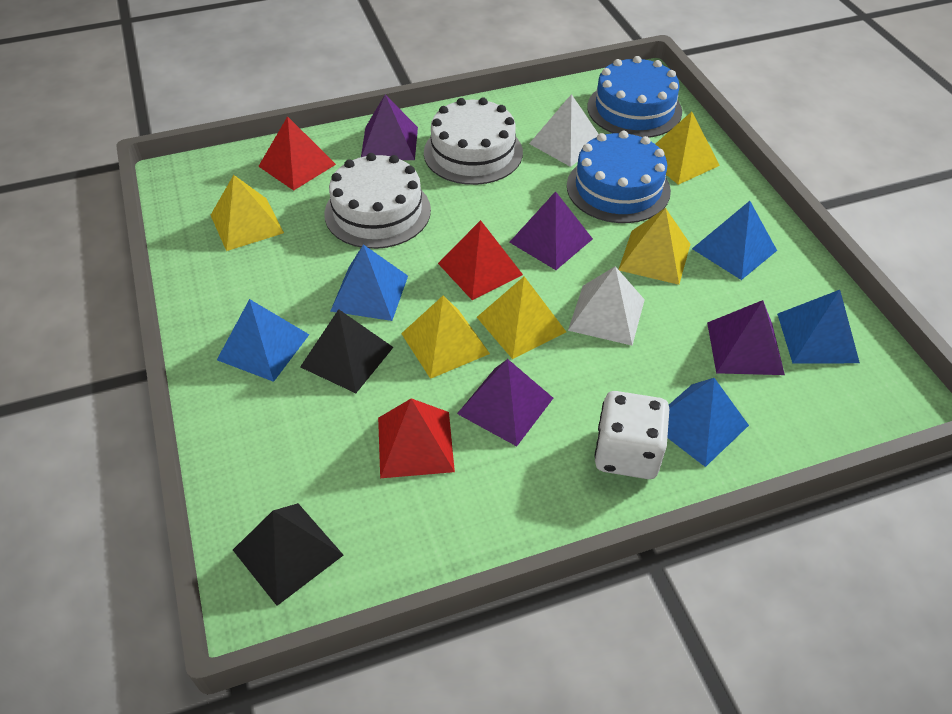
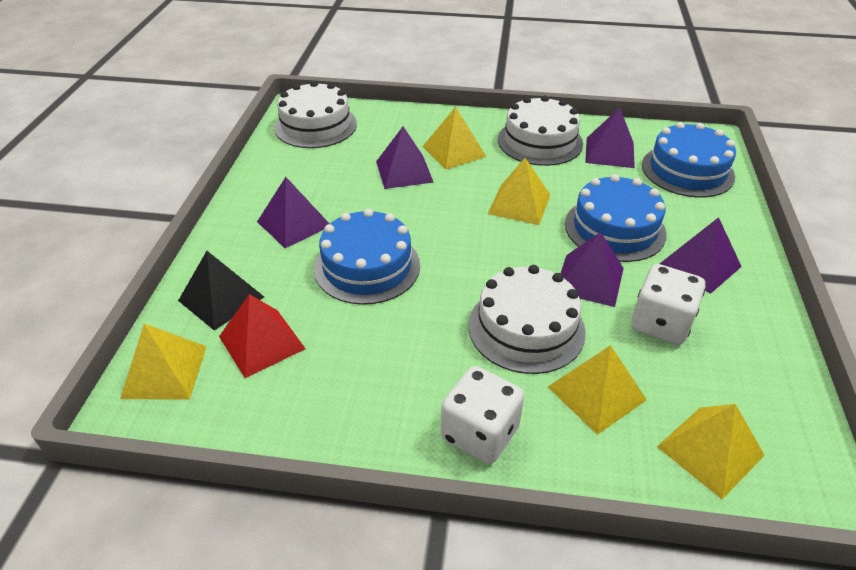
black pyramid: 2 -> 1
blue cake: 2 -> 3
blue pyramid: 5 -> 0
purple pyramid: 4 -> 5
red pyramid: 3 -> 1
white cake: 2 -> 3
white dice: 1 -> 2
white pyramid: 2 -> 0

